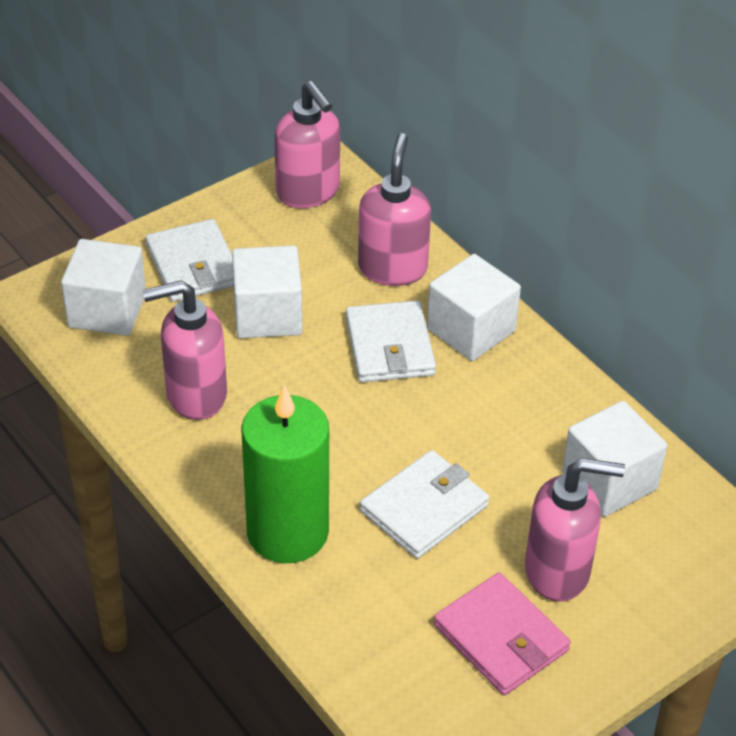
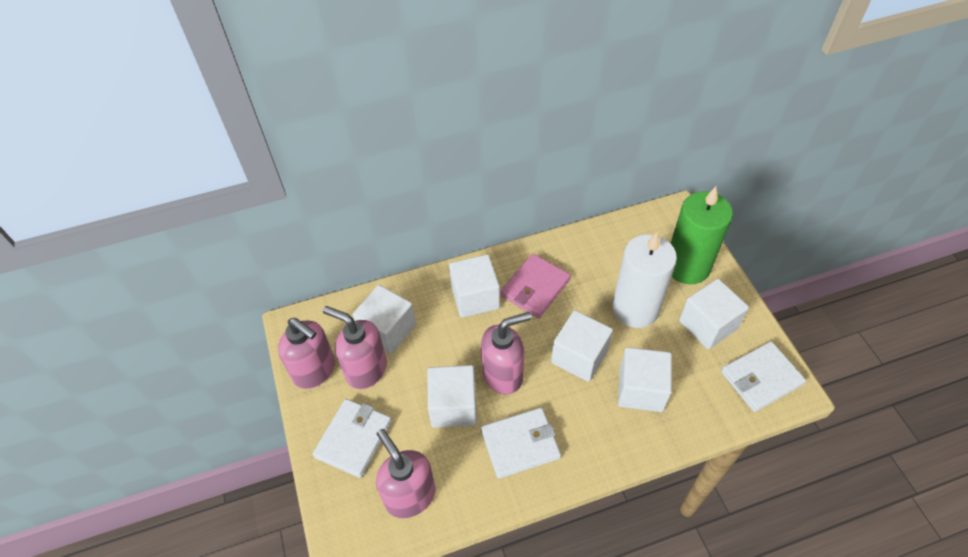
white candle: 0 -> 1
white cube: 4 -> 6

